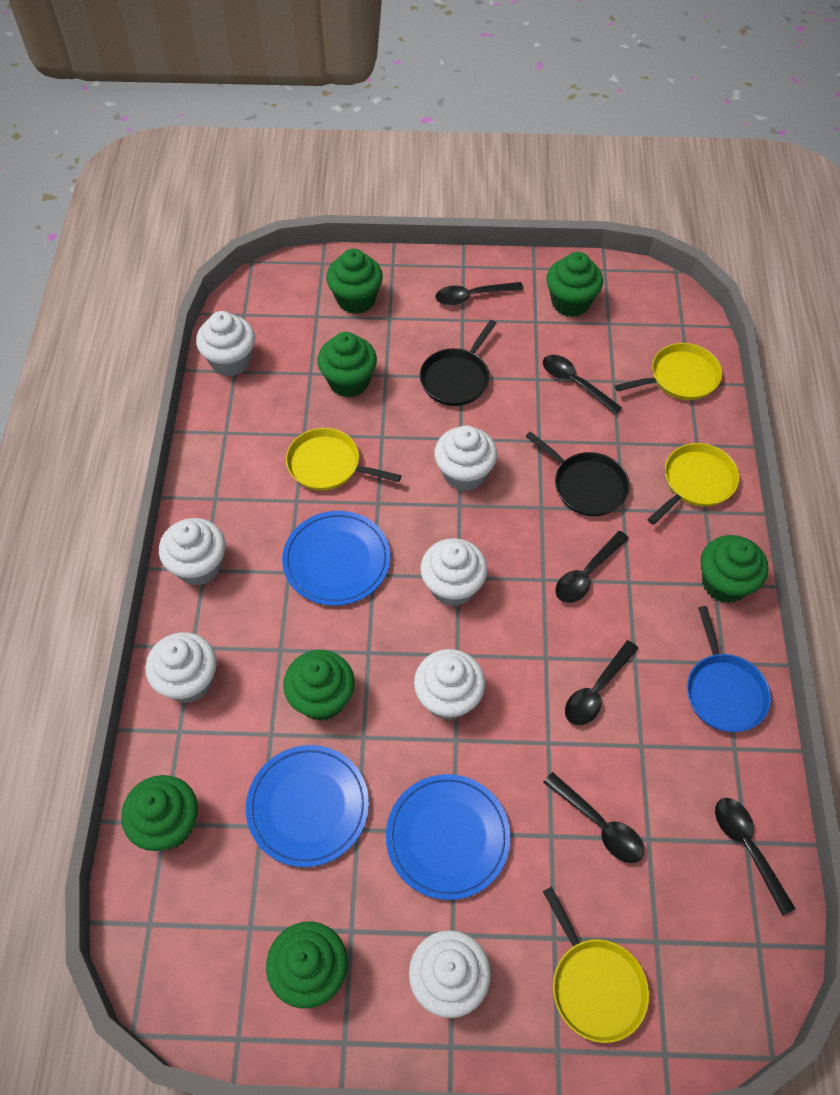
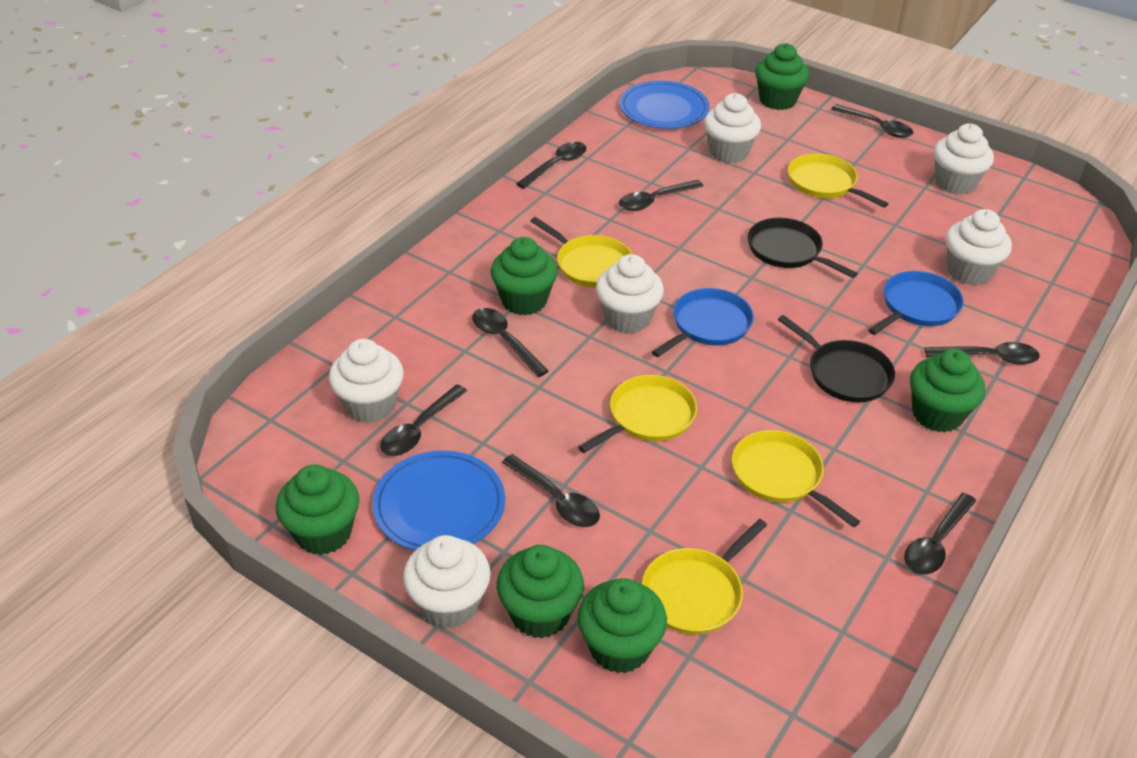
black spoon: 6 -> 8
blue pan: 1 -> 2
blue plate: 3 -> 2
green cupcake: 7 -> 6
white cupcake: 7 -> 6
yellow pan: 4 -> 5

